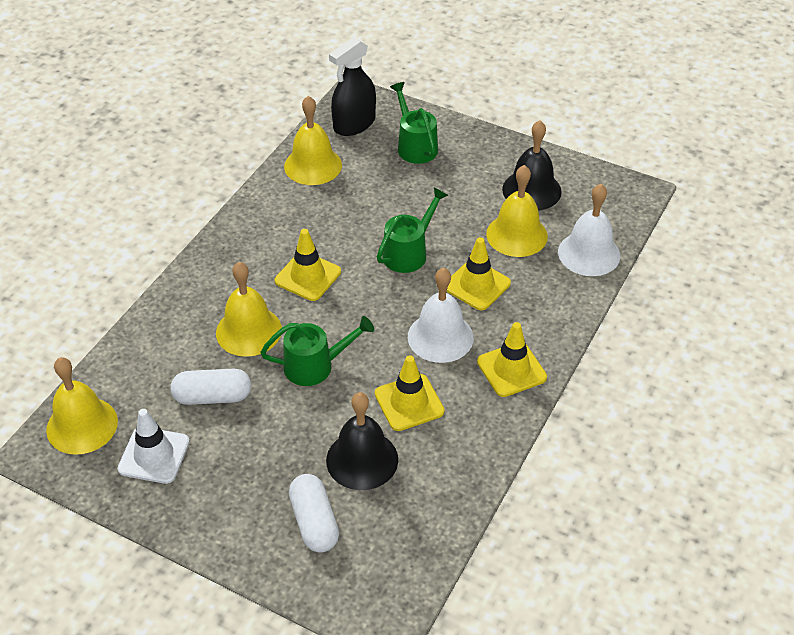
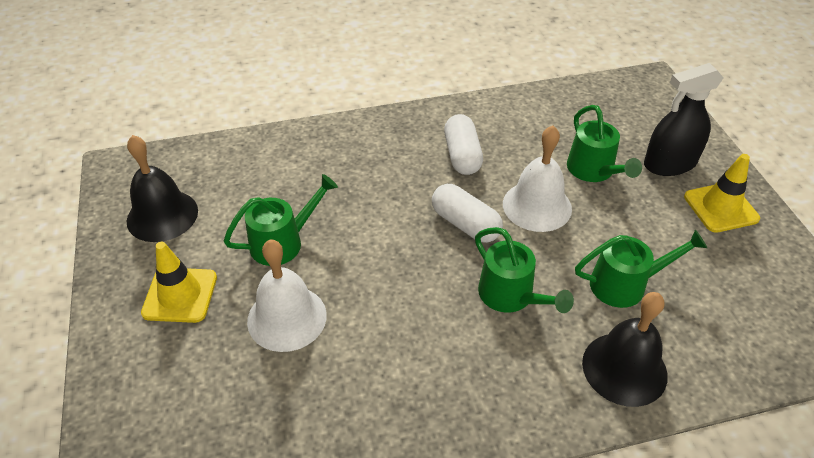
green watering can: 3 -> 4
white traffic cone: 1 -> 0
yellow bell: 4 -> 0
yellow traffic cone: 4 -> 2

